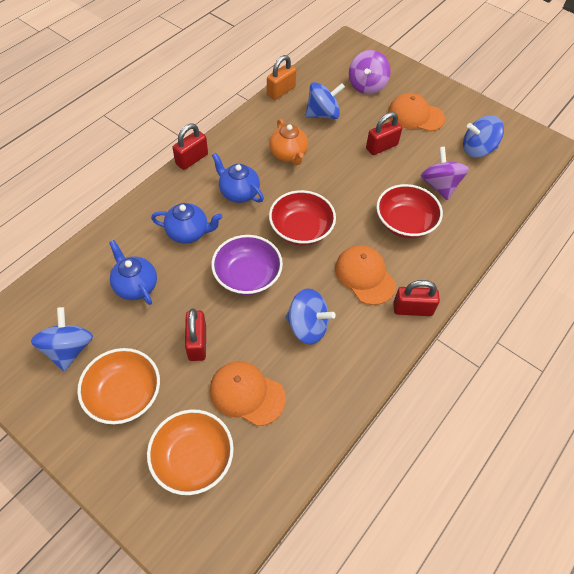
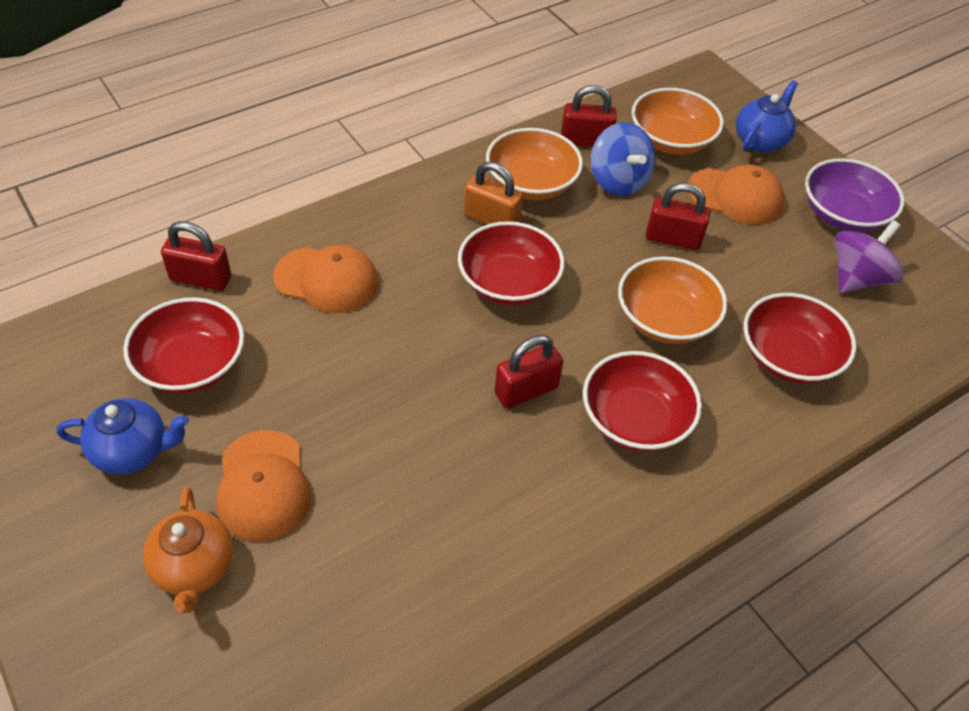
blue spinning top: 4 -> 1
blue teapot: 3 -> 2
orange bowl: 2 -> 3
purple spinning top: 2 -> 1
red bowl: 2 -> 4

